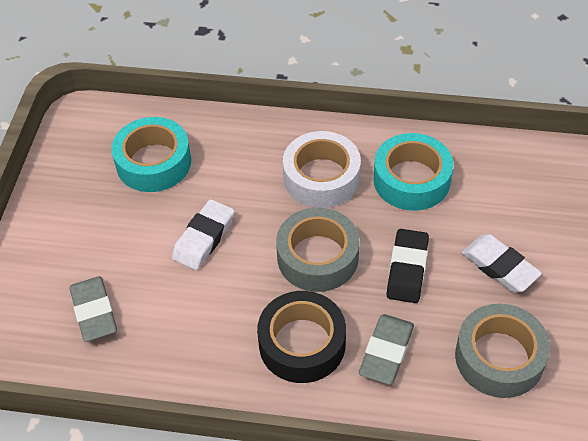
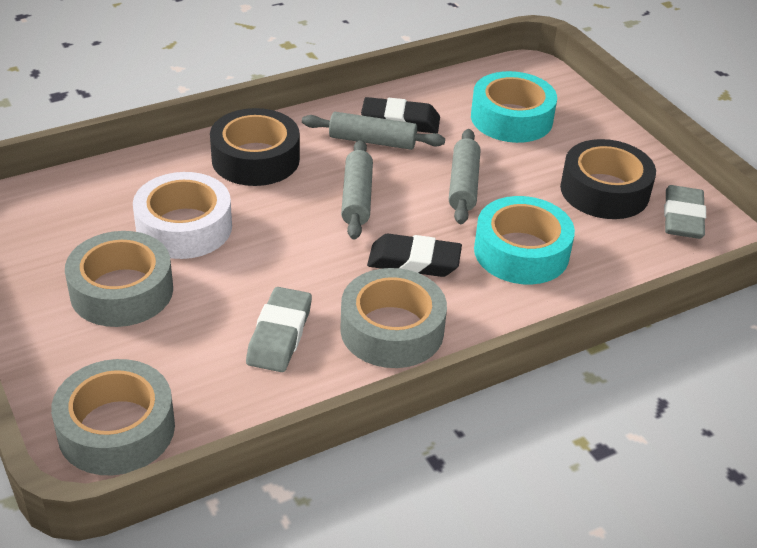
black eraser: 1 -> 2
black tape: 1 -> 2
grey rolling pin: 0 -> 3
grey tape: 2 -> 3
white eraser: 2 -> 0

